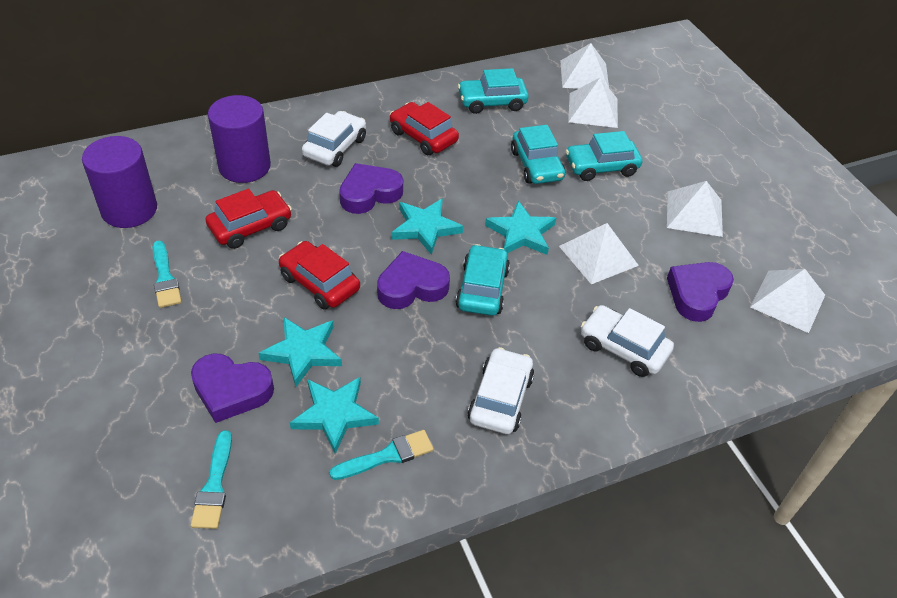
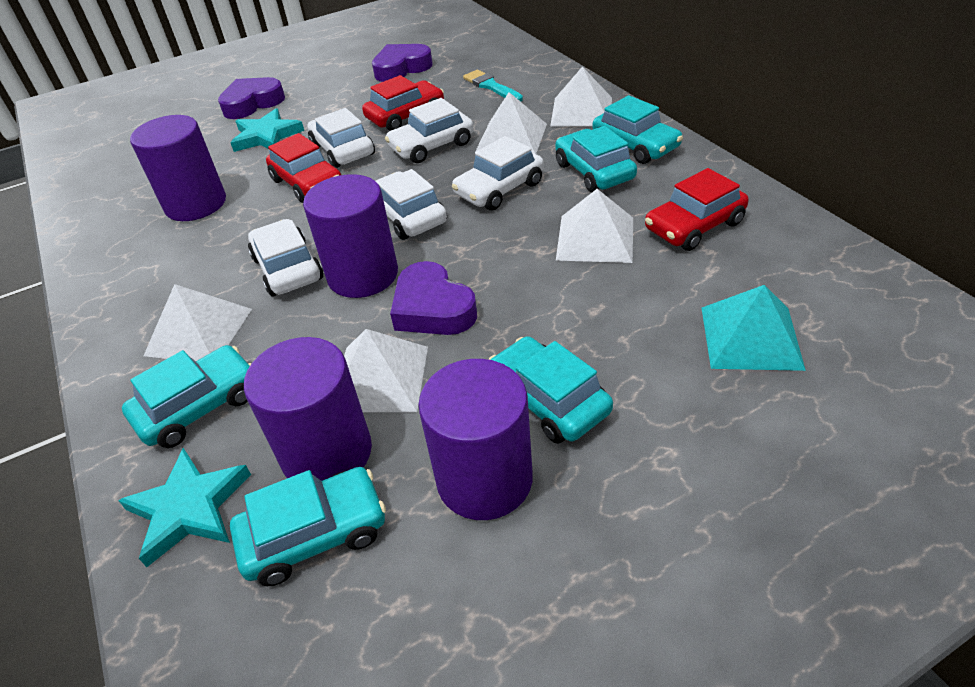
purple cylinder: 2 -> 4
purple heart: 4 -> 3
turquoise brush: 3 -> 1
turquoise car: 4 -> 5
turquoise pyramid: 0 -> 1
turquoise star: 4 -> 2
white car: 3 -> 5

